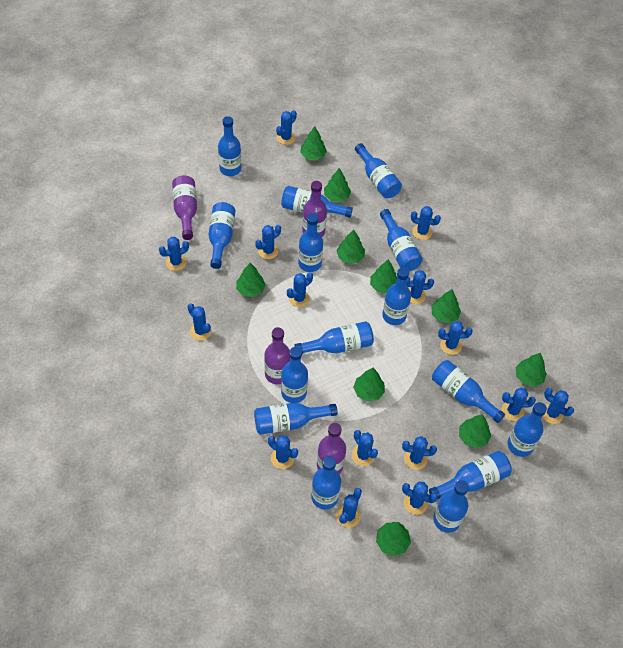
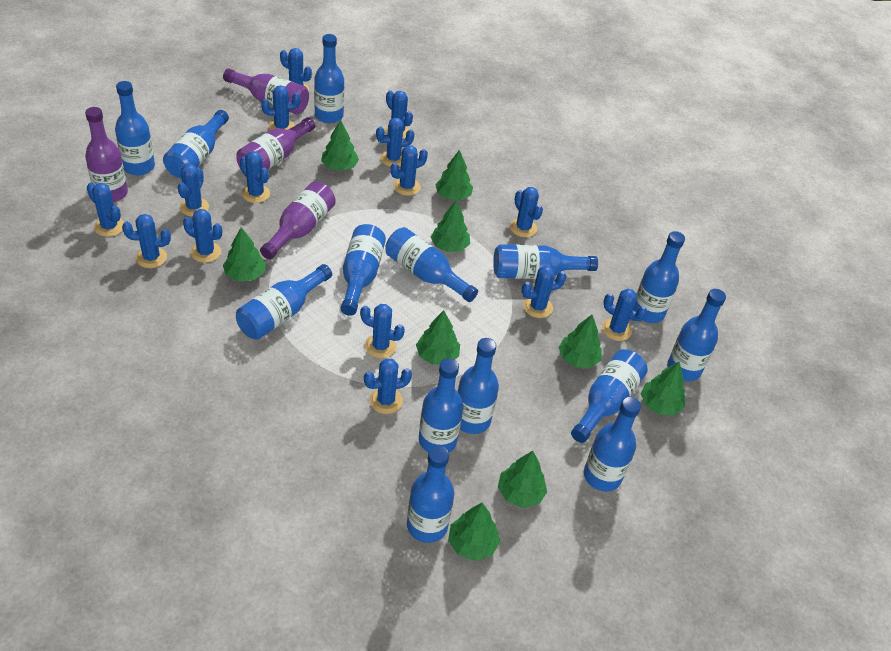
blue bottle: 15 -> 14
green tree: 10 -> 9

